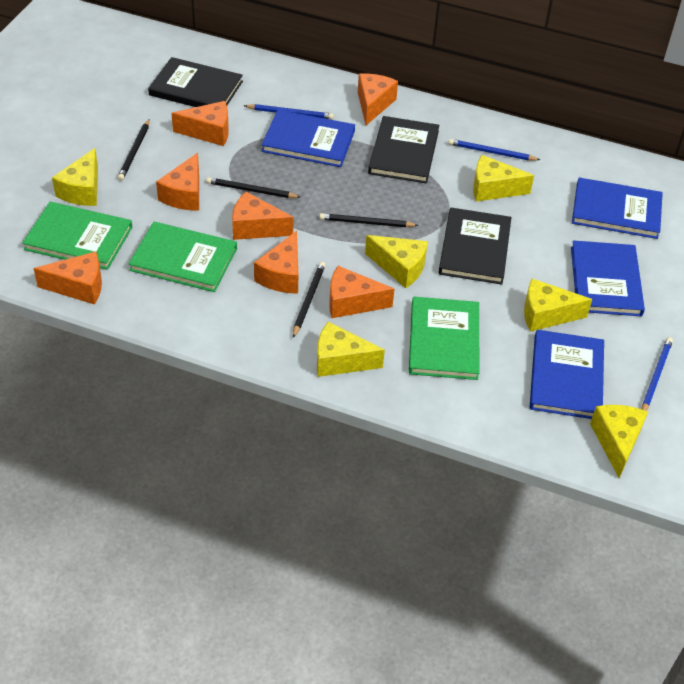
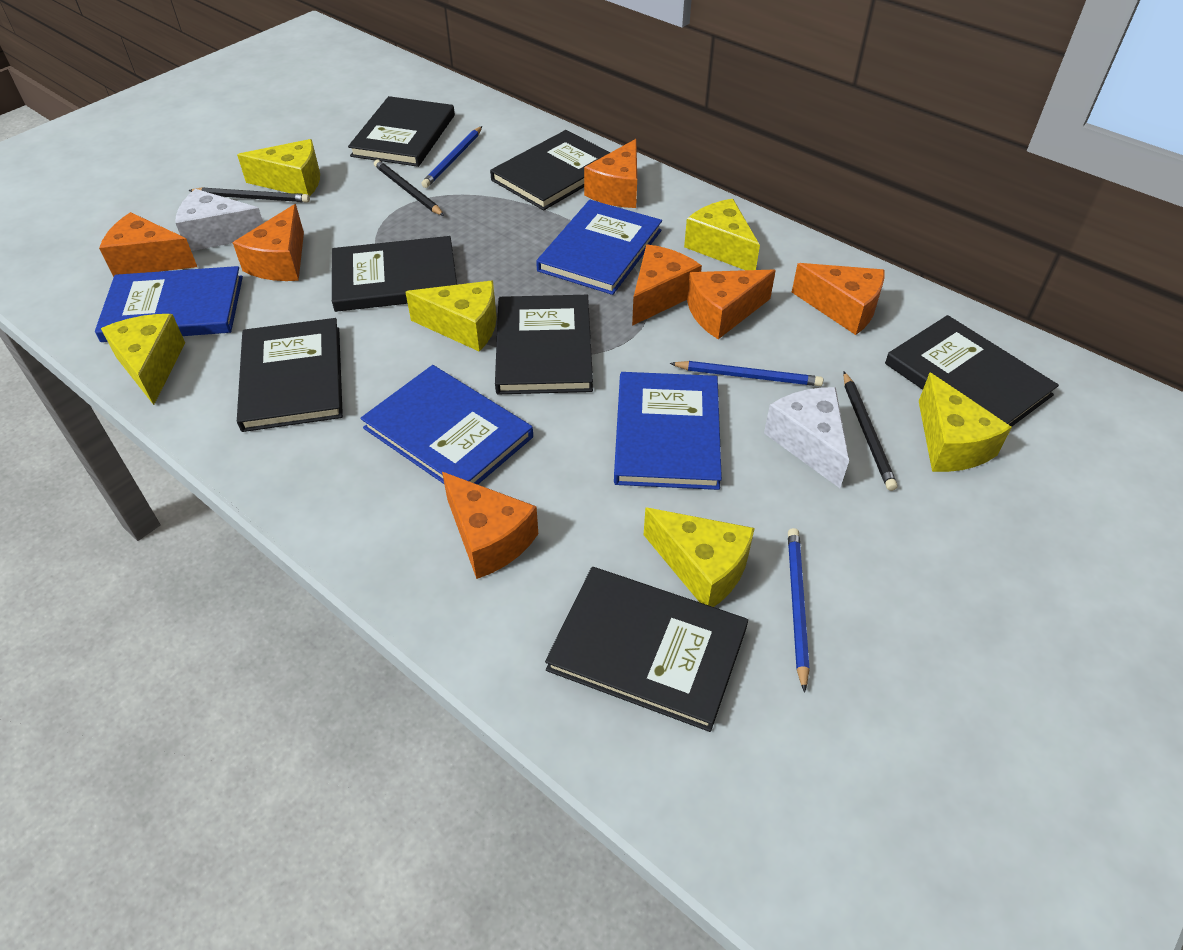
black book: 3 -> 7
black pencil: 4 -> 3
green book: 3 -> 0
white cheese: 0 -> 2

